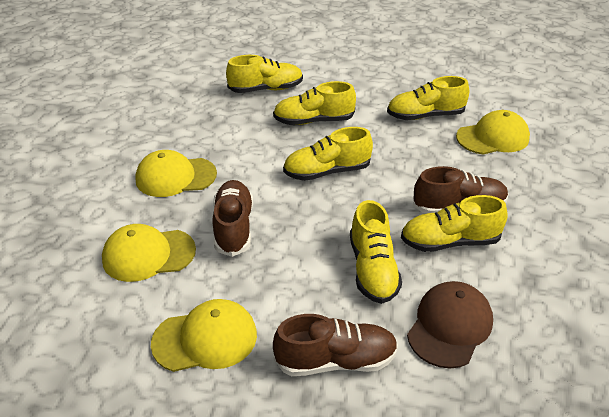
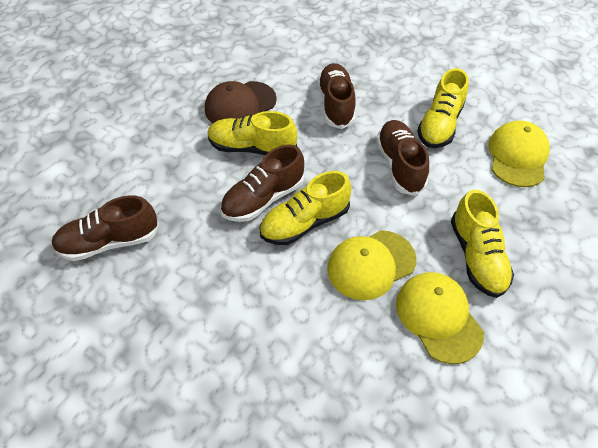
brown shoe: 3 -> 4
yellow cap: 4 -> 3
yellow shoe: 6 -> 4

